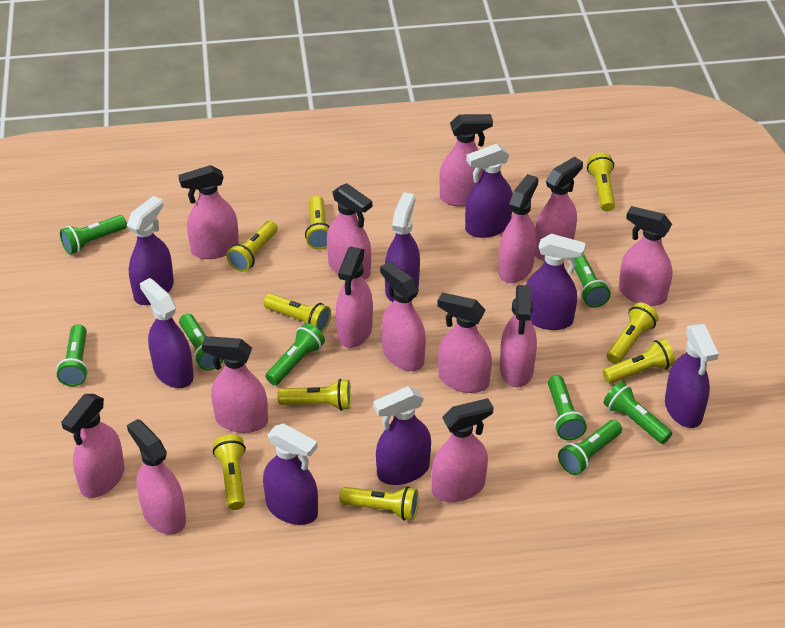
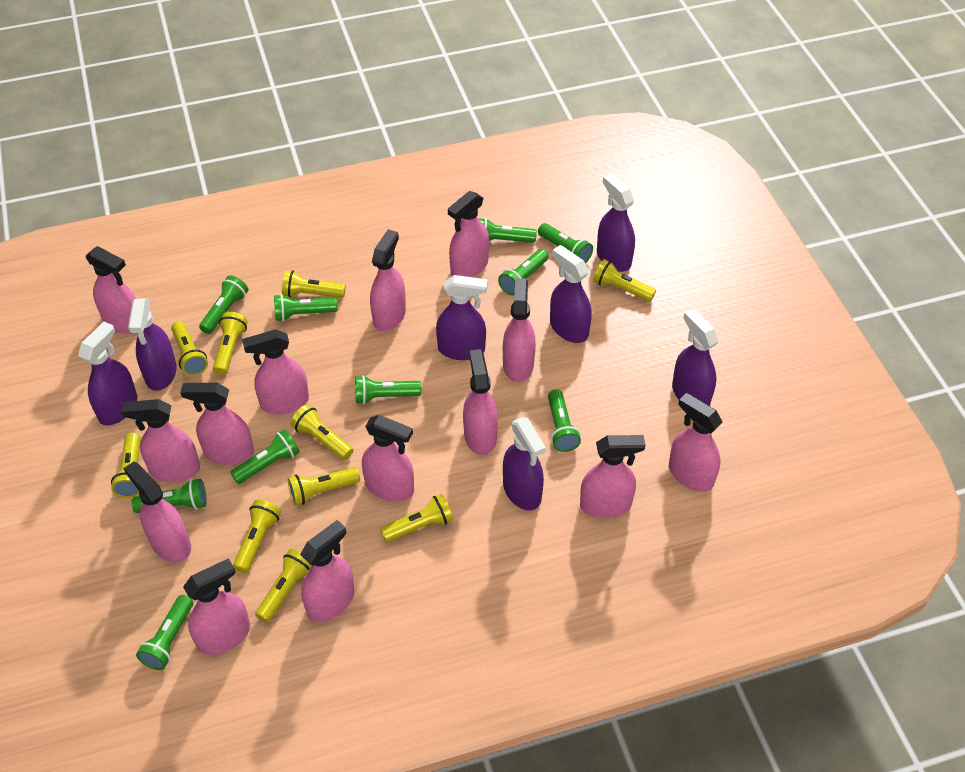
green flashlight: 8 -> 10
purple spray bottle: 8 -> 7
yellow flashlight: 9 -> 10

